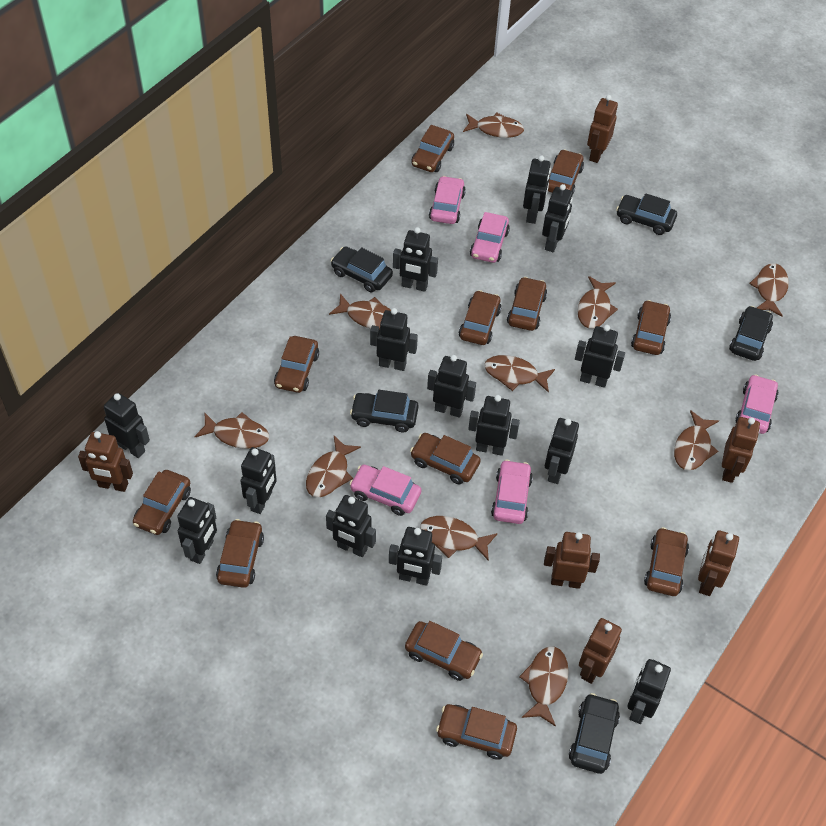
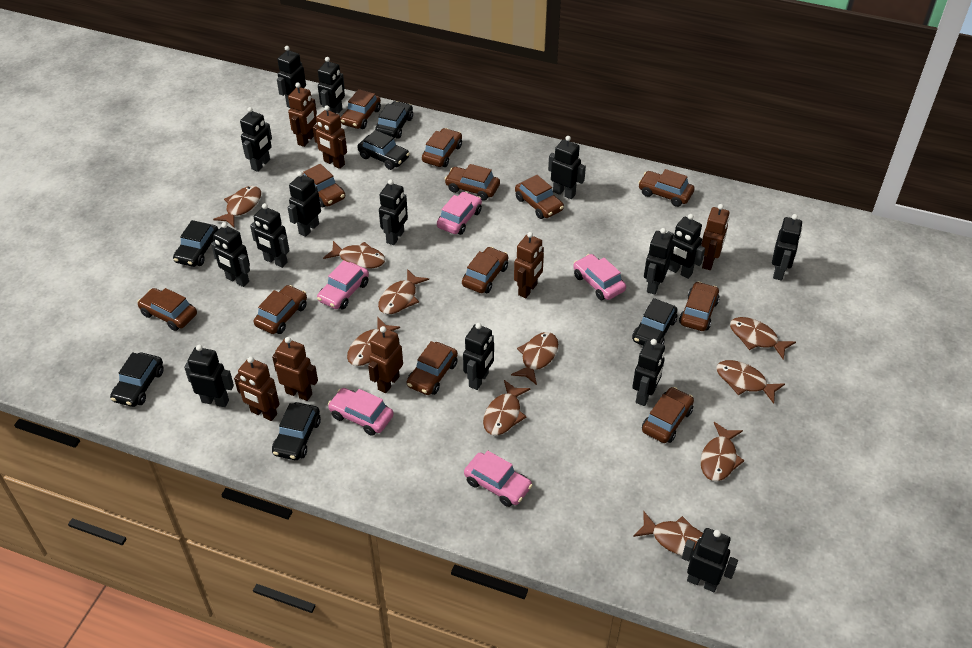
black car: 5 -> 6
black robot: 14 -> 15
brown robot: 6 -> 7

